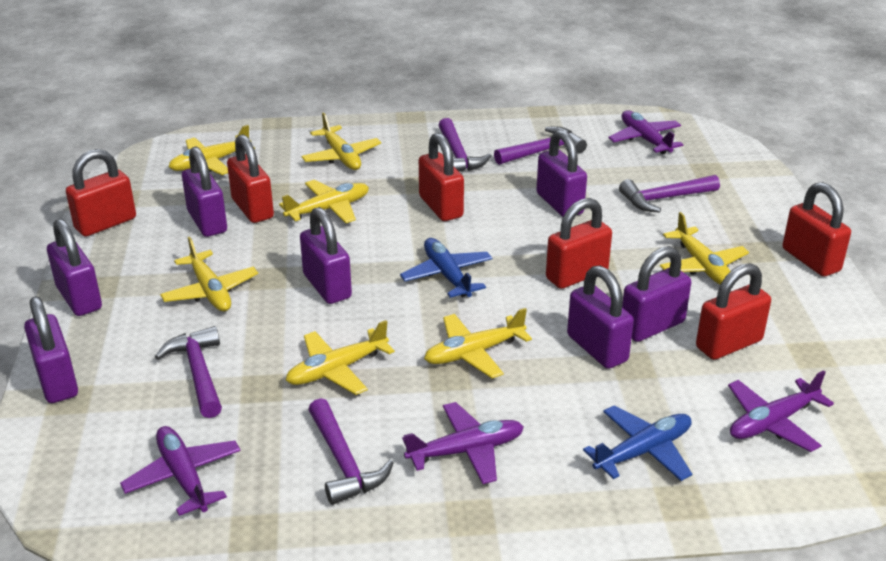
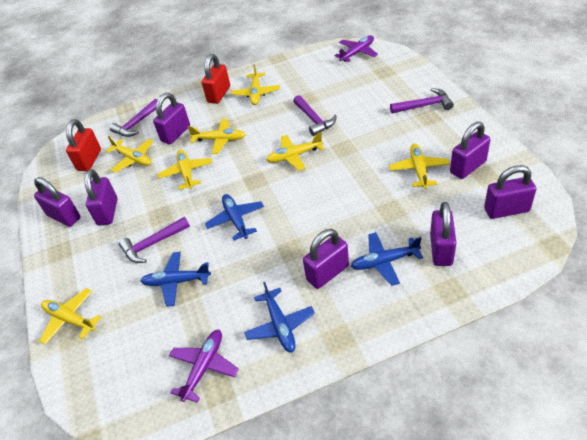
blue plane: 2 -> 4
purple hammer: 5 -> 4
purple plane: 4 -> 2
red padlock: 6 -> 2

